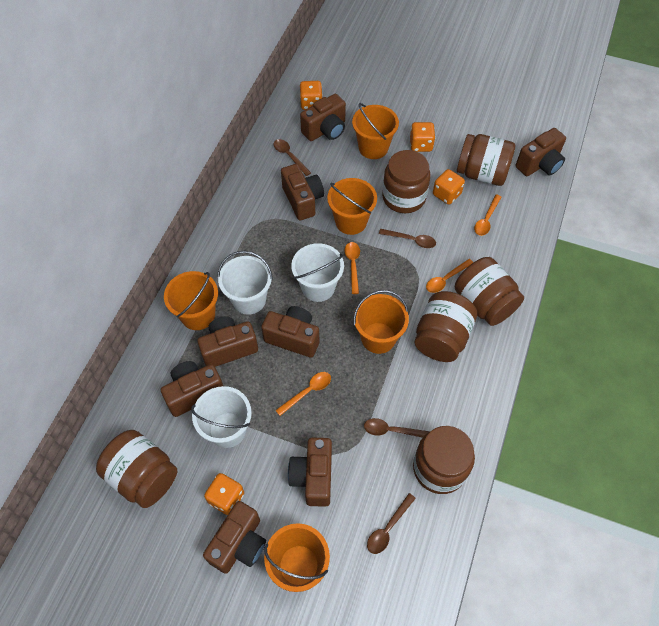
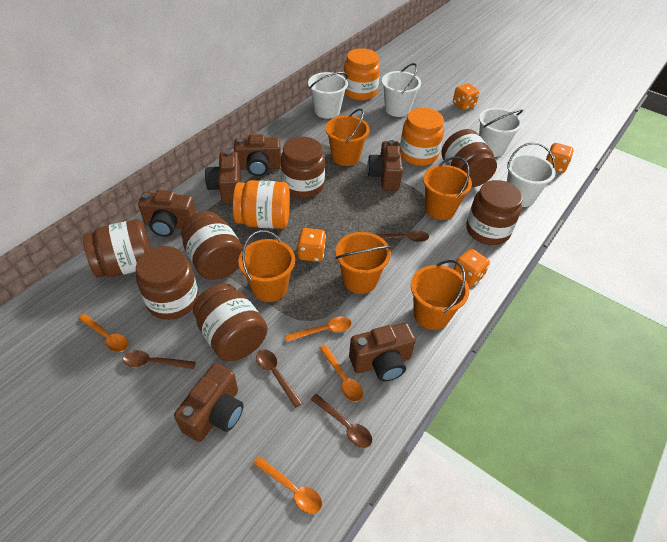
brown camera: 8 -> 6
brown jar: 6 -> 7
orange jar: 0 -> 3
white bucket: 3 -> 4

